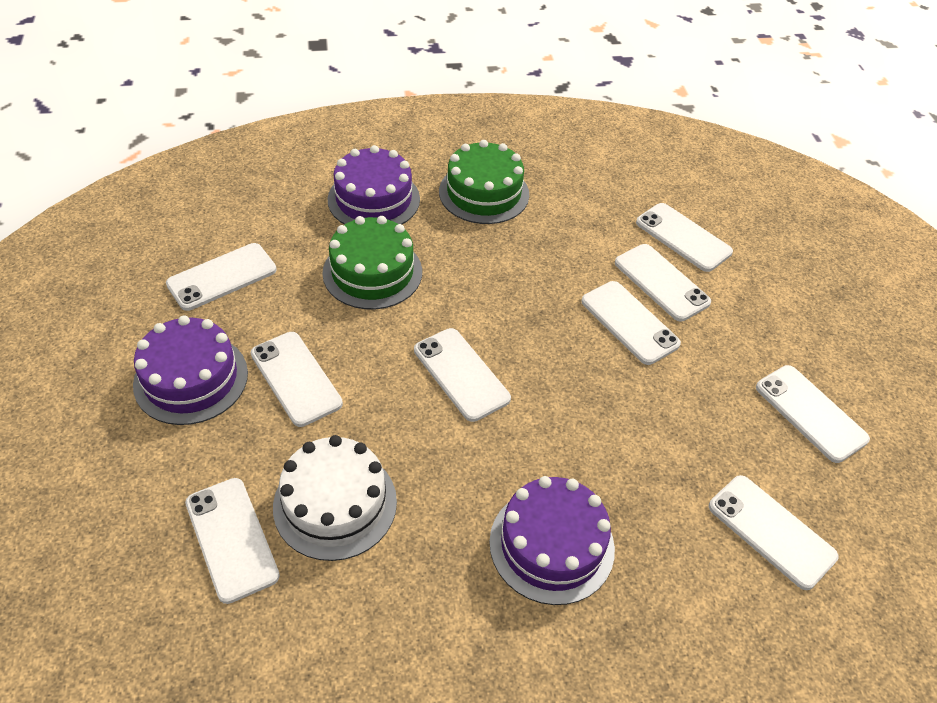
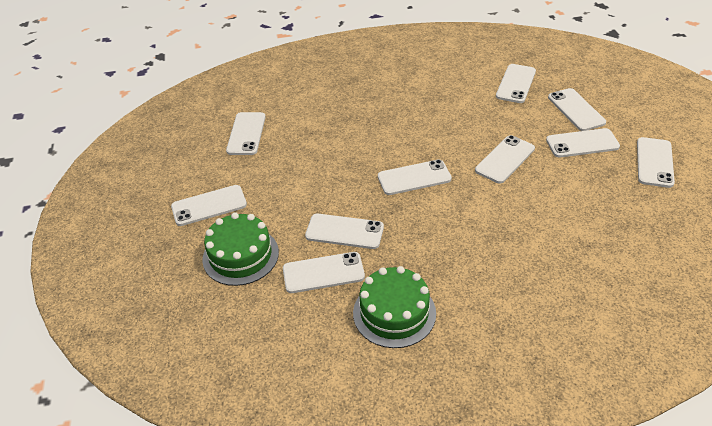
purple cake: 3 -> 0
white cake: 1 -> 0
white phone: 9 -> 10

